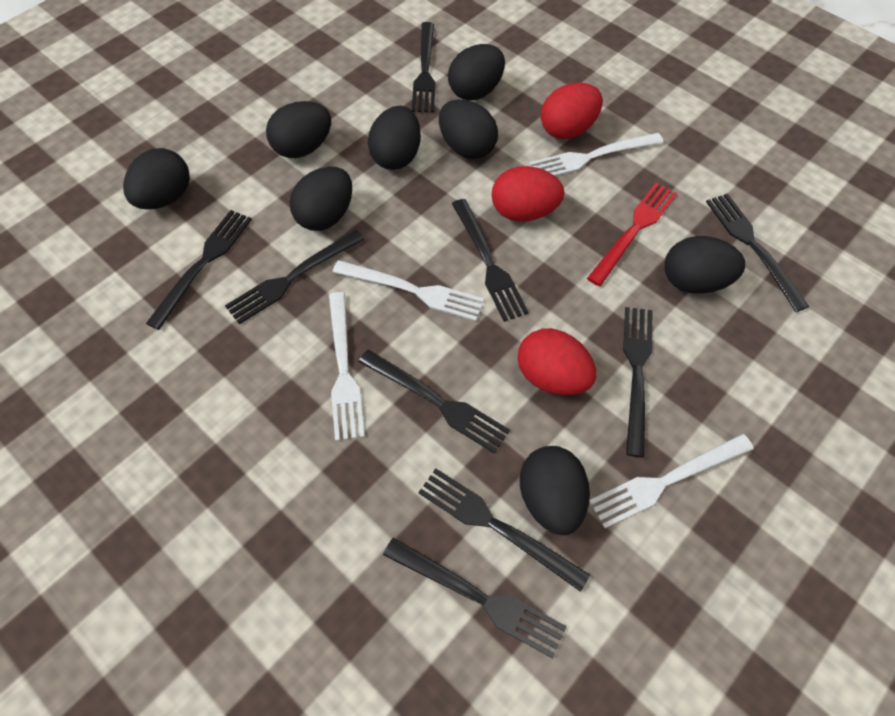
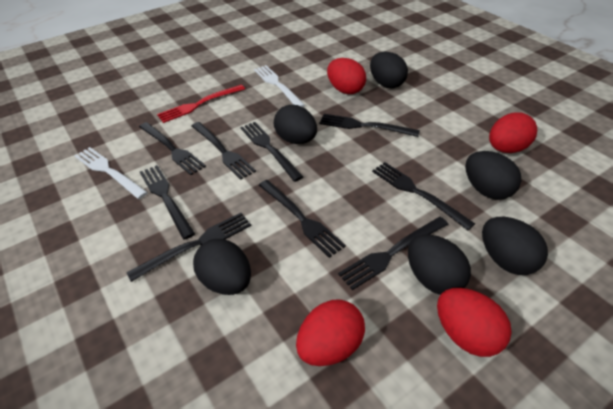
black egg: 8 -> 6
red egg: 3 -> 4
white fork: 4 -> 2

